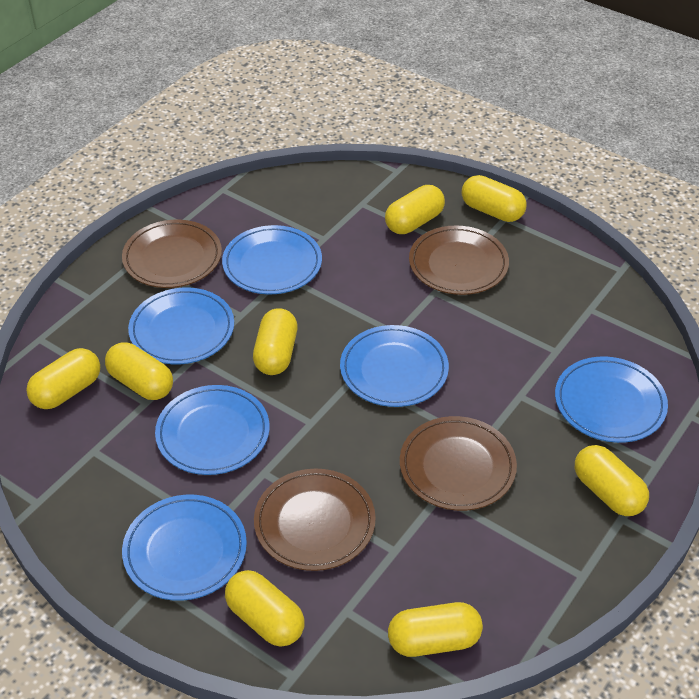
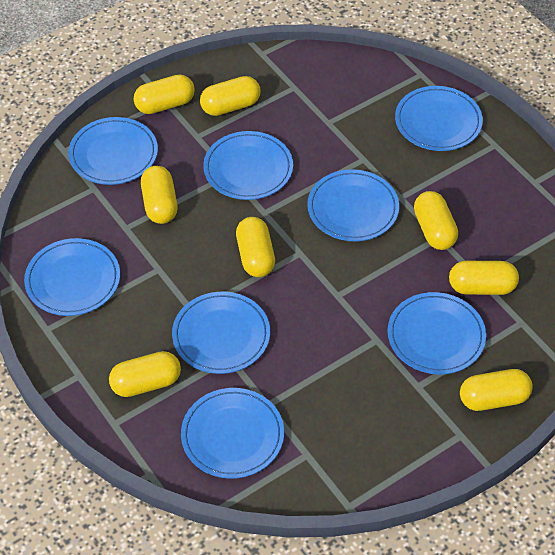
blue plate: 6 -> 8
brown plate: 4 -> 0

